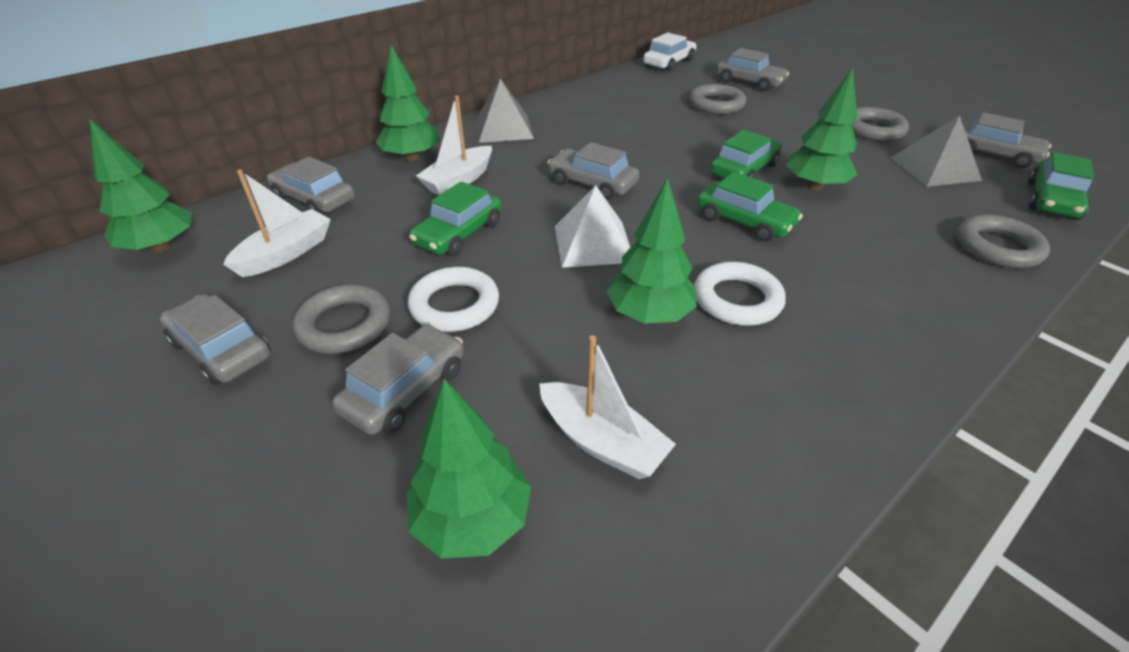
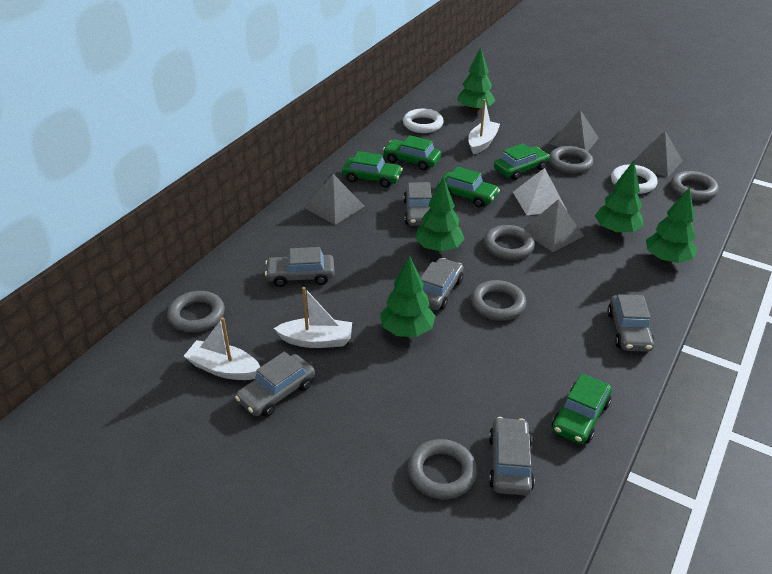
green car: 4 -> 5
grey pyramid: 2 -> 4
grey ring: 4 -> 6
white car: 1 -> 0

